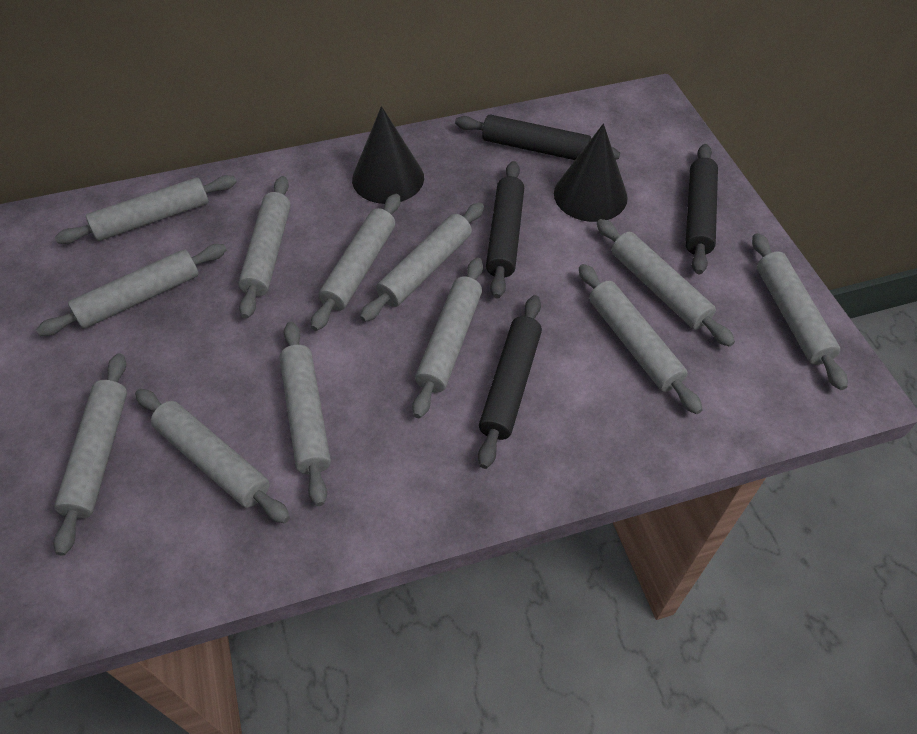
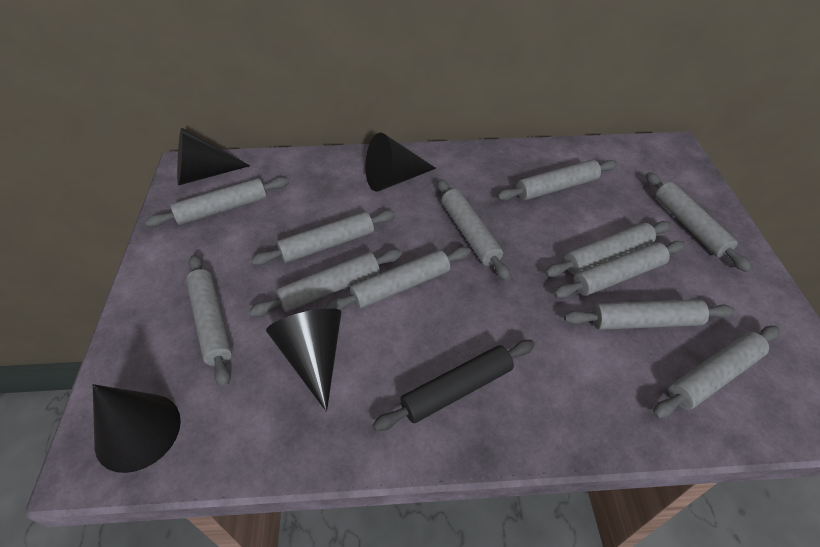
black cone: 2 -> 4
black rolling pin: 4 -> 1

